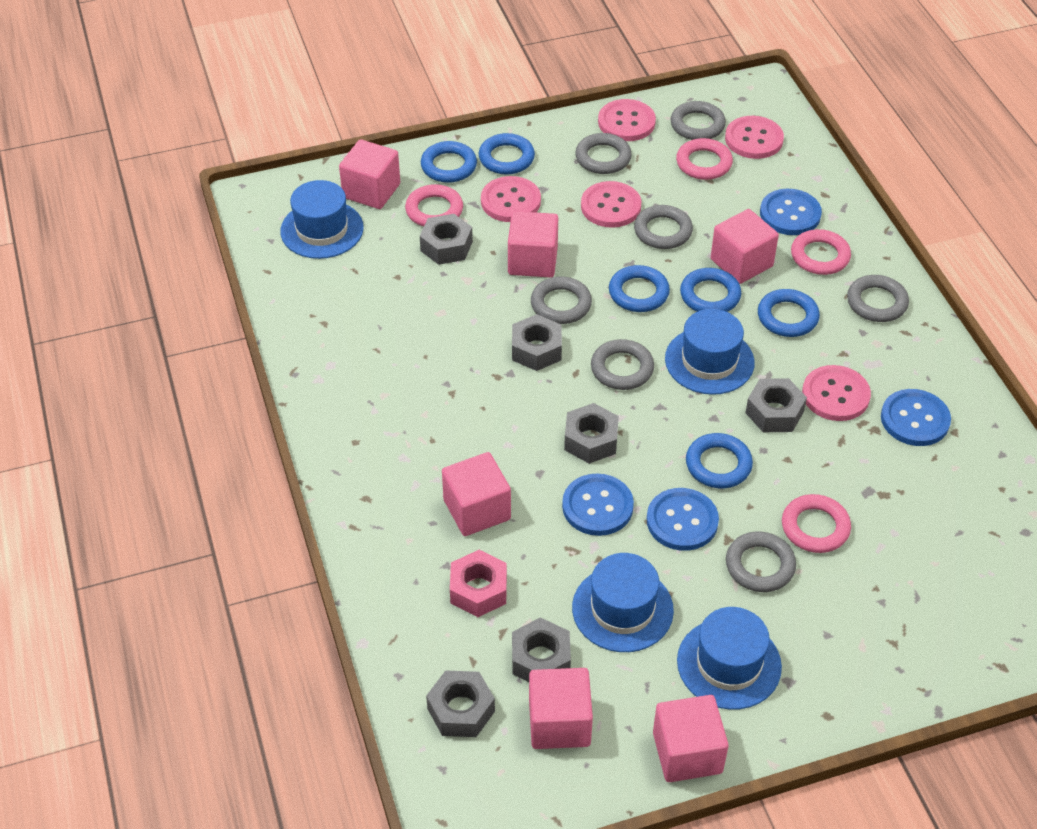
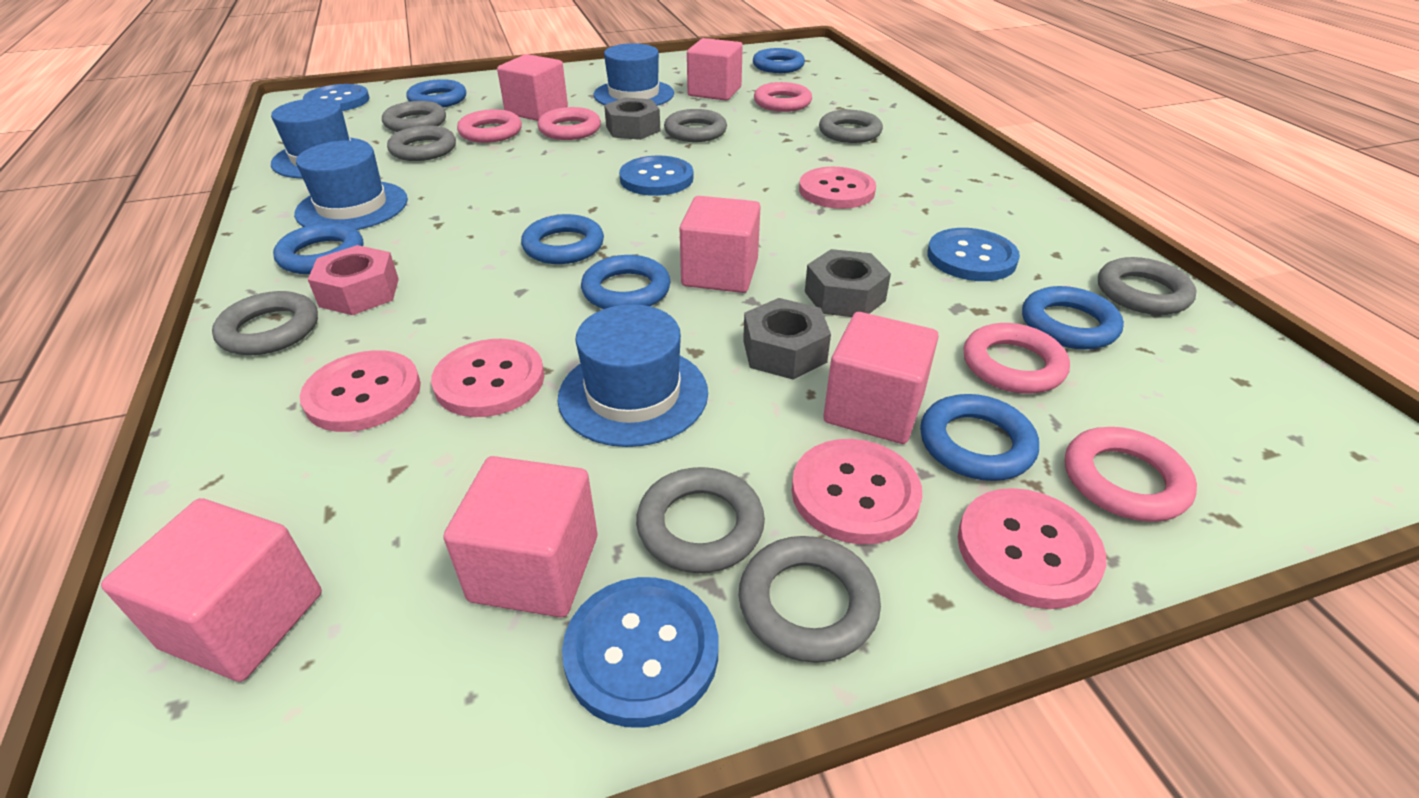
blue ring: 6 -> 7
grey nut: 6 -> 3
grey ring: 7 -> 8
pink ring: 4 -> 5

